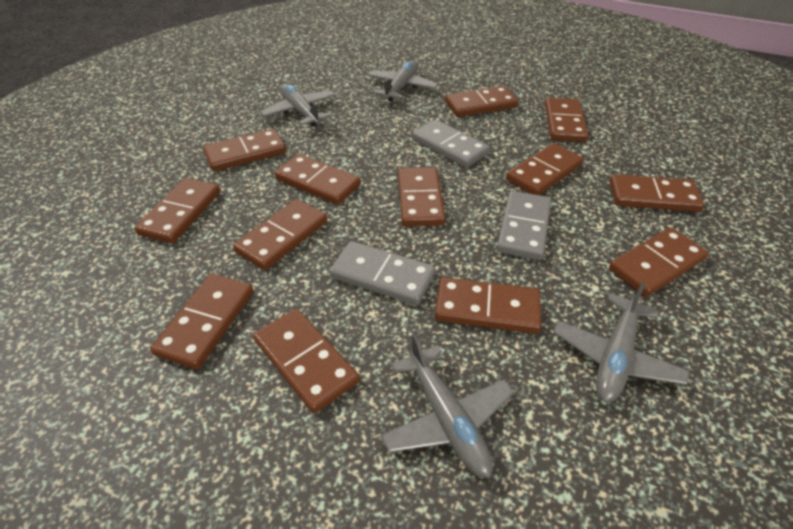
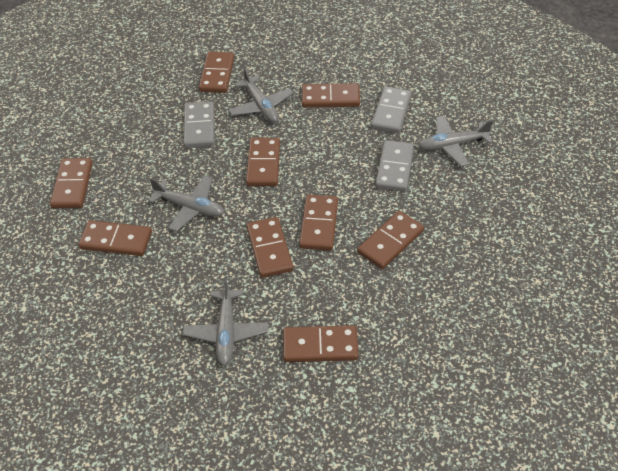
brown domino: 13 -> 9

